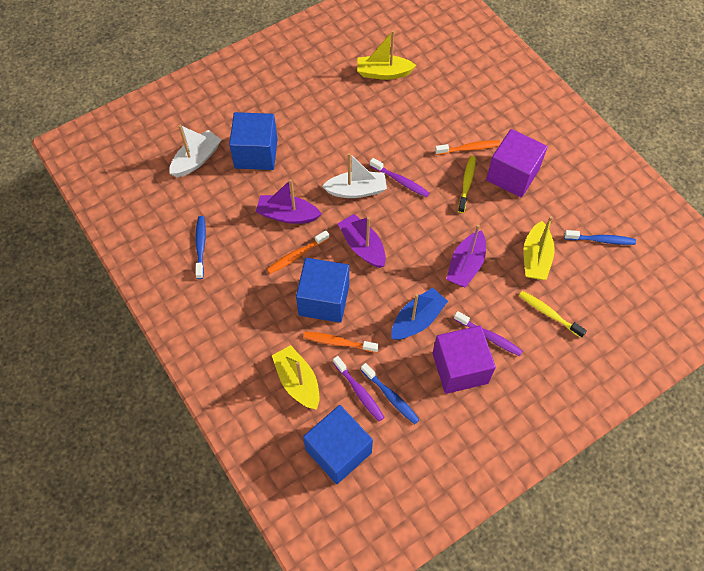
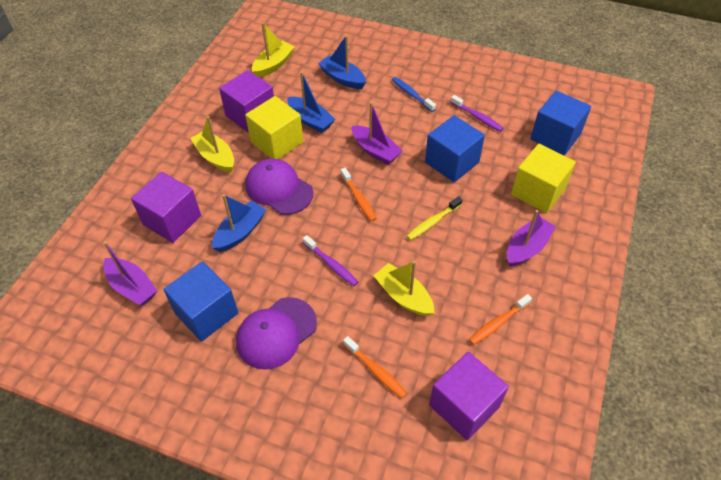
blue boat: 1 -> 3
blue toothbrush: 3 -> 1
purple cap: 0 -> 2
purple cube: 2 -> 3
purple toothbrush: 3 -> 2
white boat: 2 -> 0
yellow cube: 0 -> 2
yellow toothbrush: 2 -> 1

